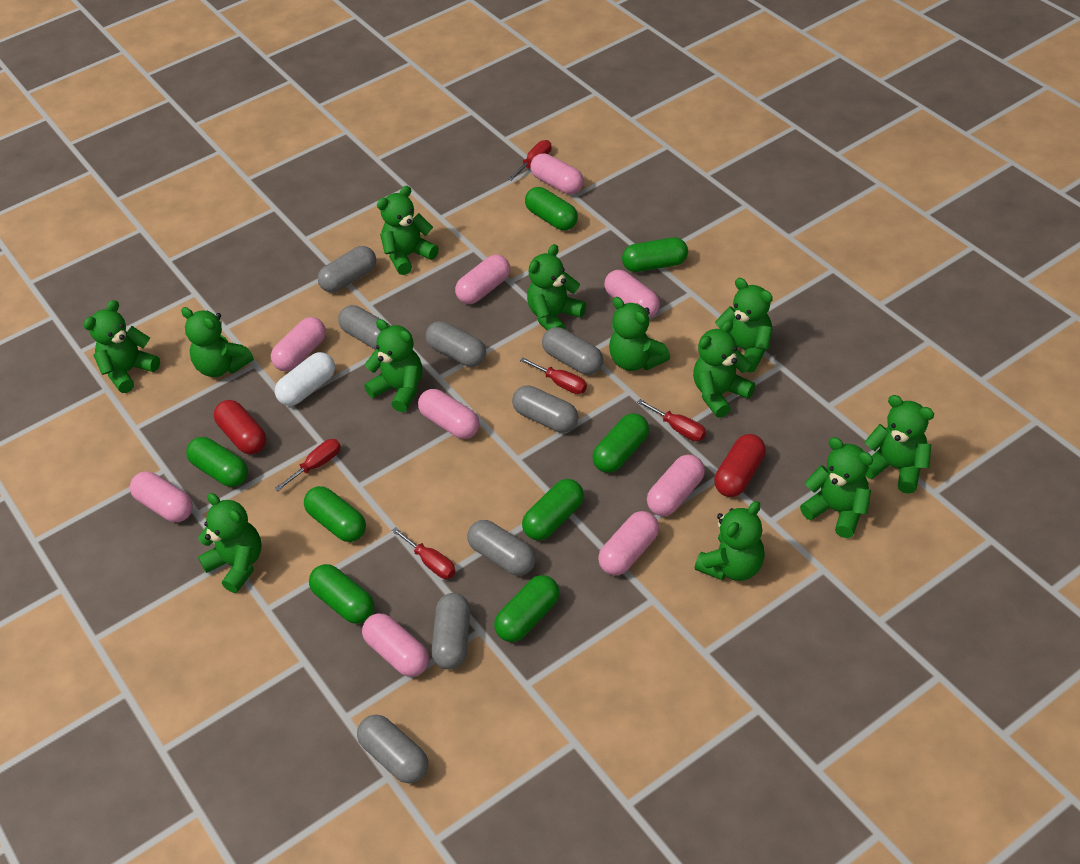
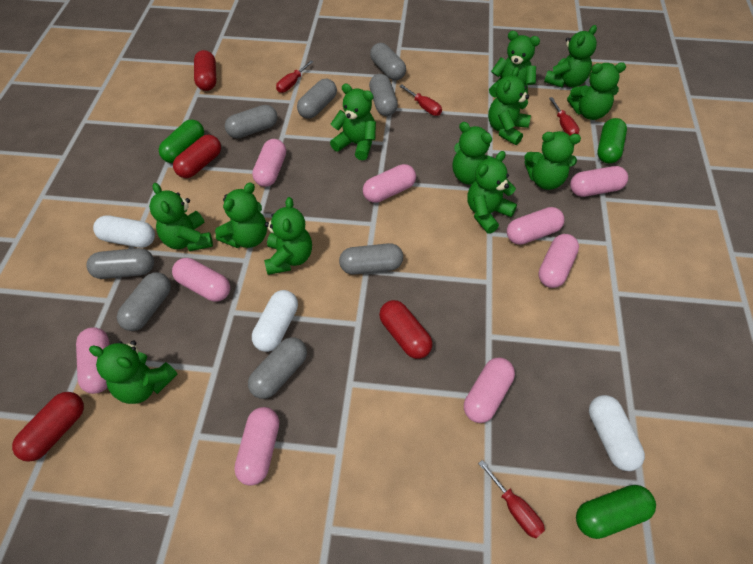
green capsule: 8 -> 3
red capsule: 2 -> 4
red screwdriver: 5 -> 4
white capsule: 1 -> 3

